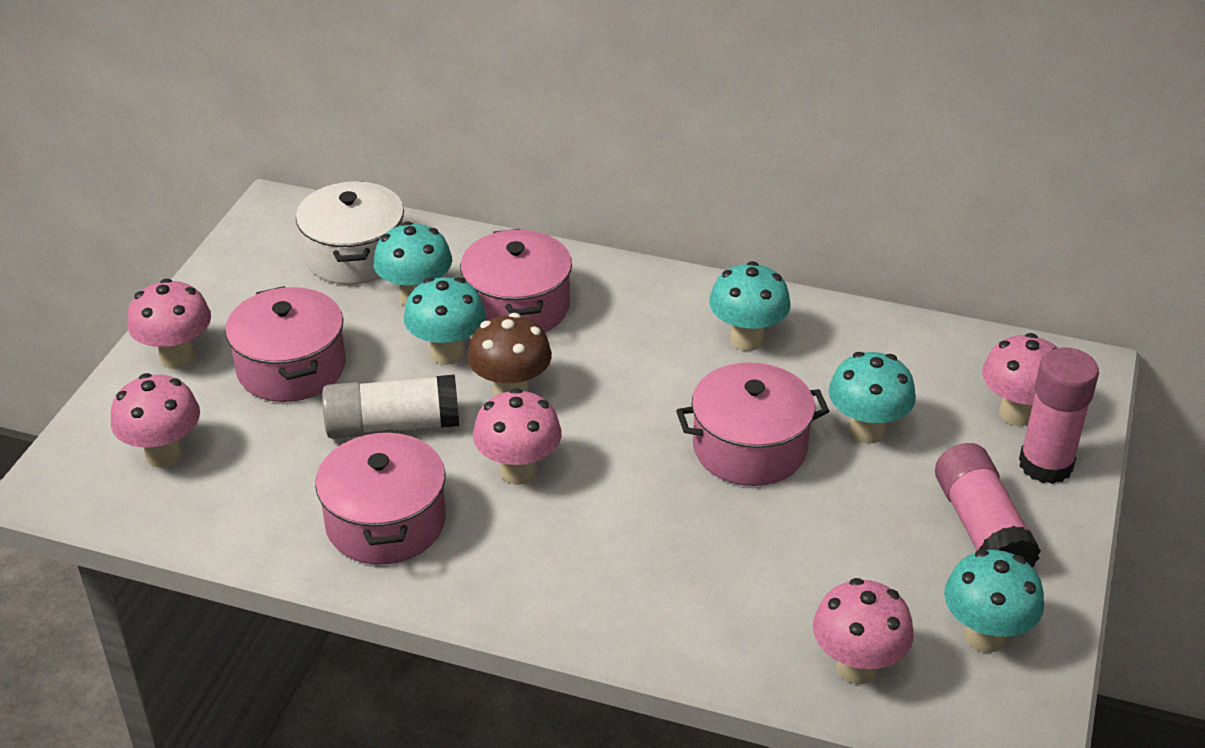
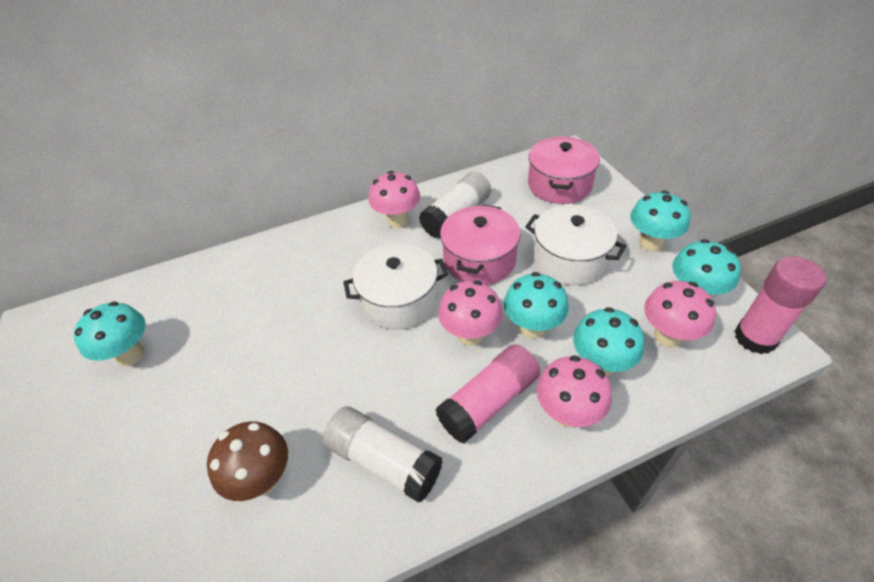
pink mushroom: 5 -> 4
pink pot: 4 -> 2
white glue stick: 1 -> 2
white pot: 1 -> 2

